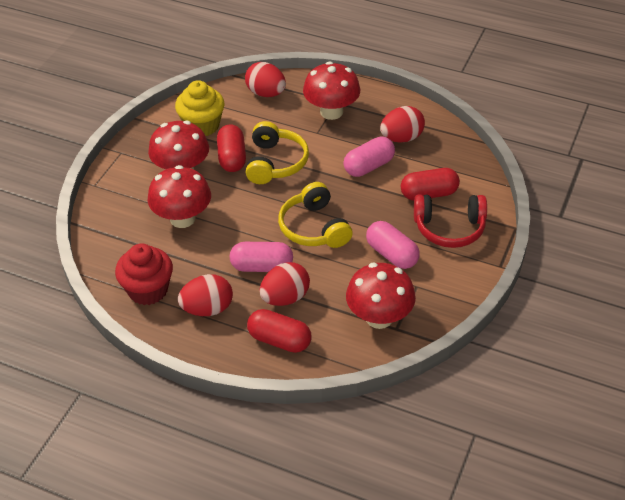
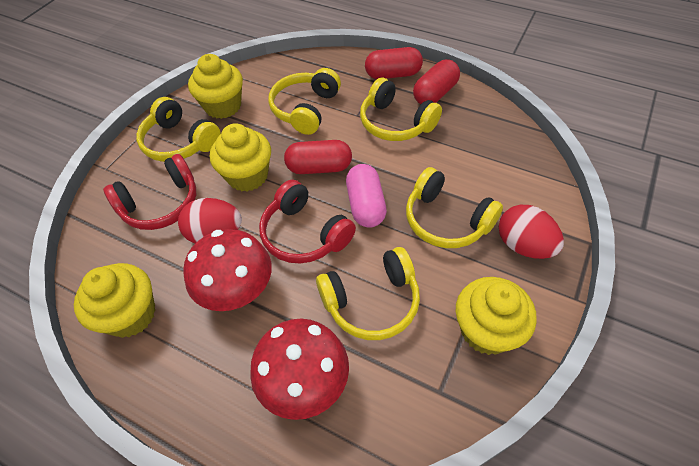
pink capsule: 3 -> 1
red cupcake: 1 -> 0
red egg: 4 -> 2
red headphones: 1 -> 2
red mushroom: 4 -> 2
yellow cupcake: 1 -> 4
yellow headphones: 2 -> 5

